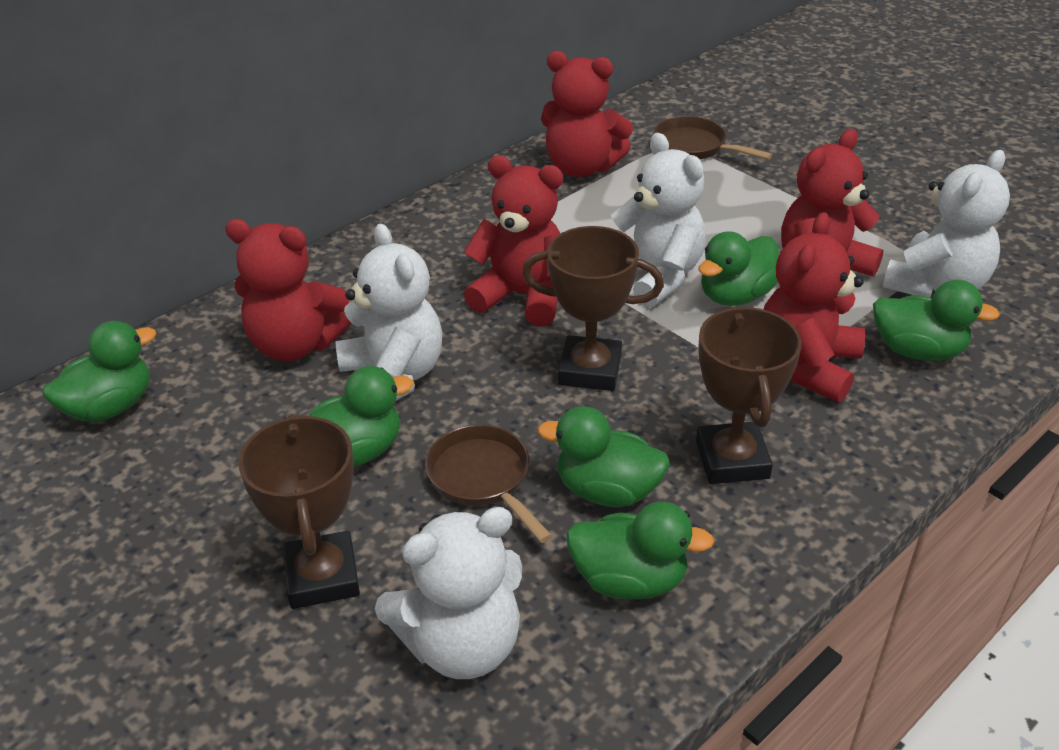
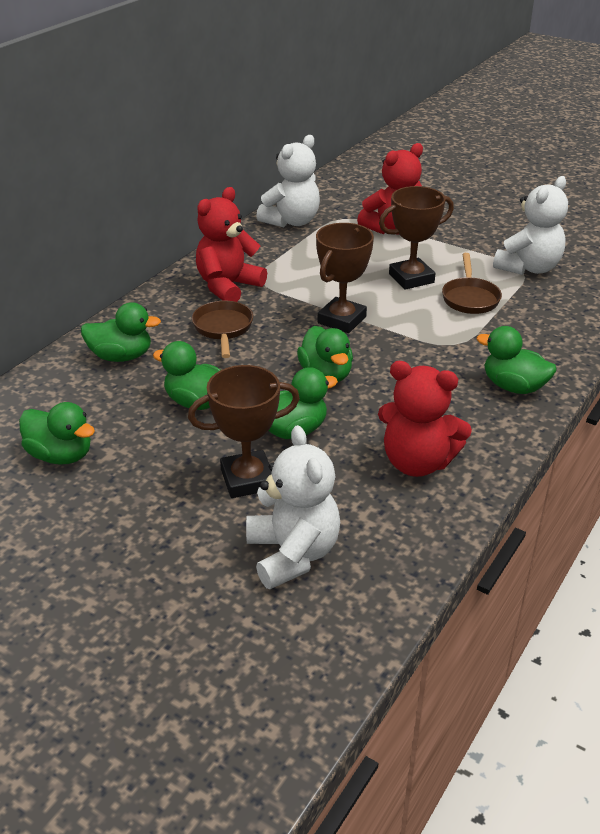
red teddy bear: 5 -> 3
white teddy bear: 4 -> 3

